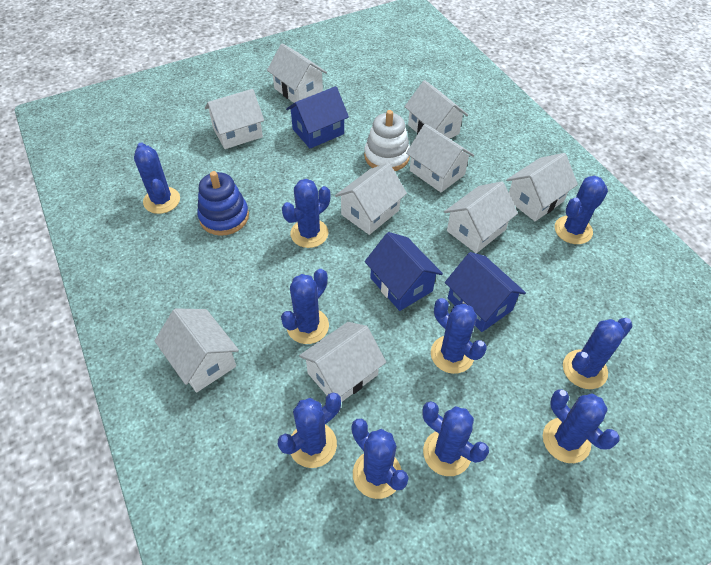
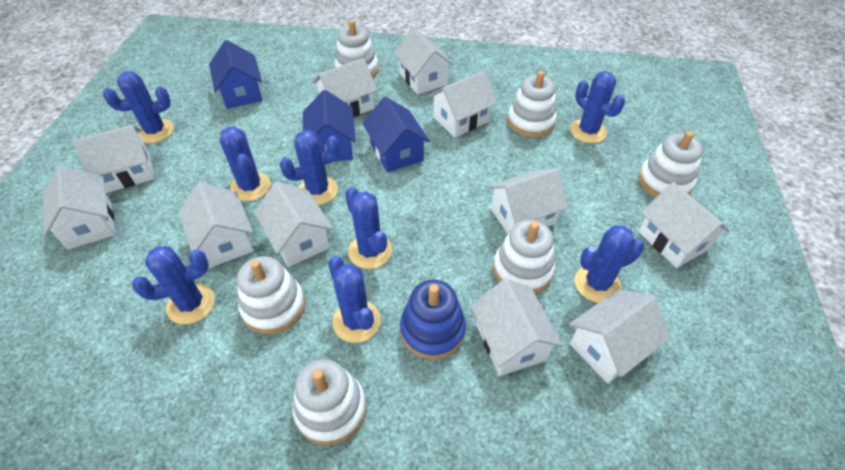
blue cactus: 10 -> 8
white house: 9 -> 11
white stacking toy: 1 -> 6

